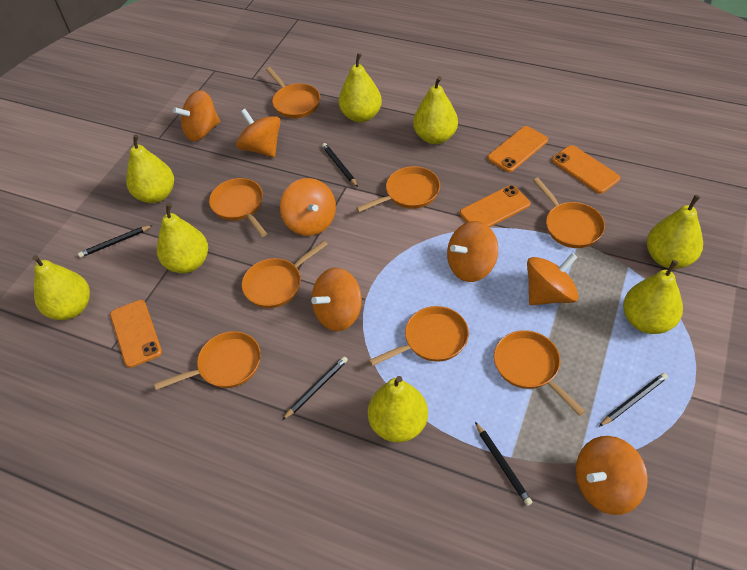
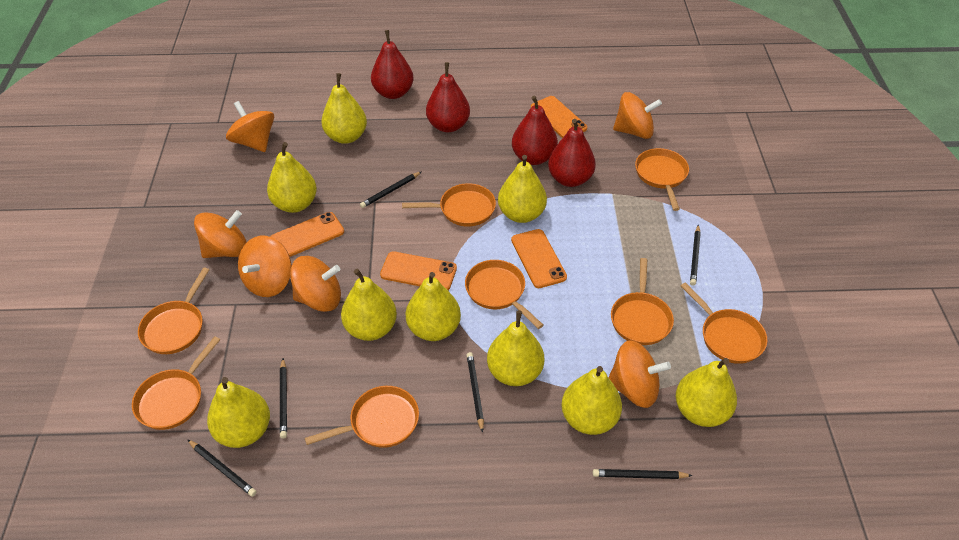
black pencil: 5 -> 6
orange spinning top: 7 -> 6
red pear: 0 -> 4
yellow pear: 8 -> 9

